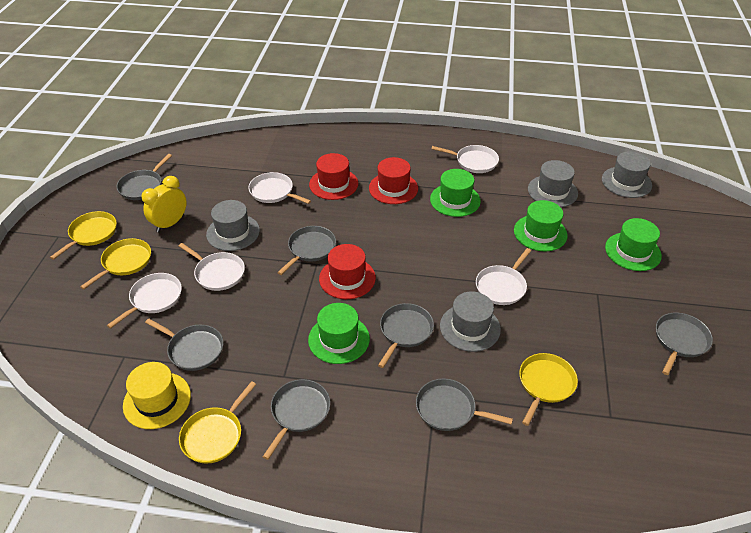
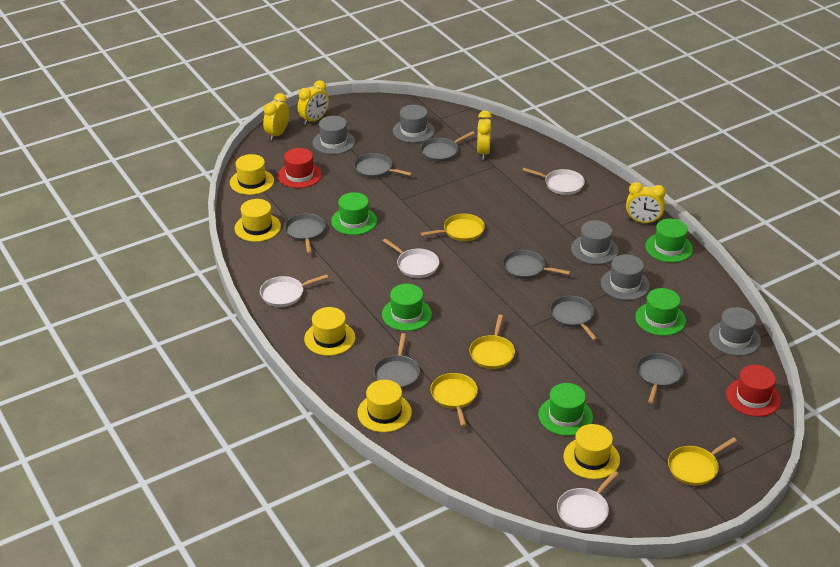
green hat: 4 -> 5
grey hat: 4 -> 5
red hat: 3 -> 2
white pan: 5 -> 4
yellow clock: 1 -> 4
yellow hat: 1 -> 5

